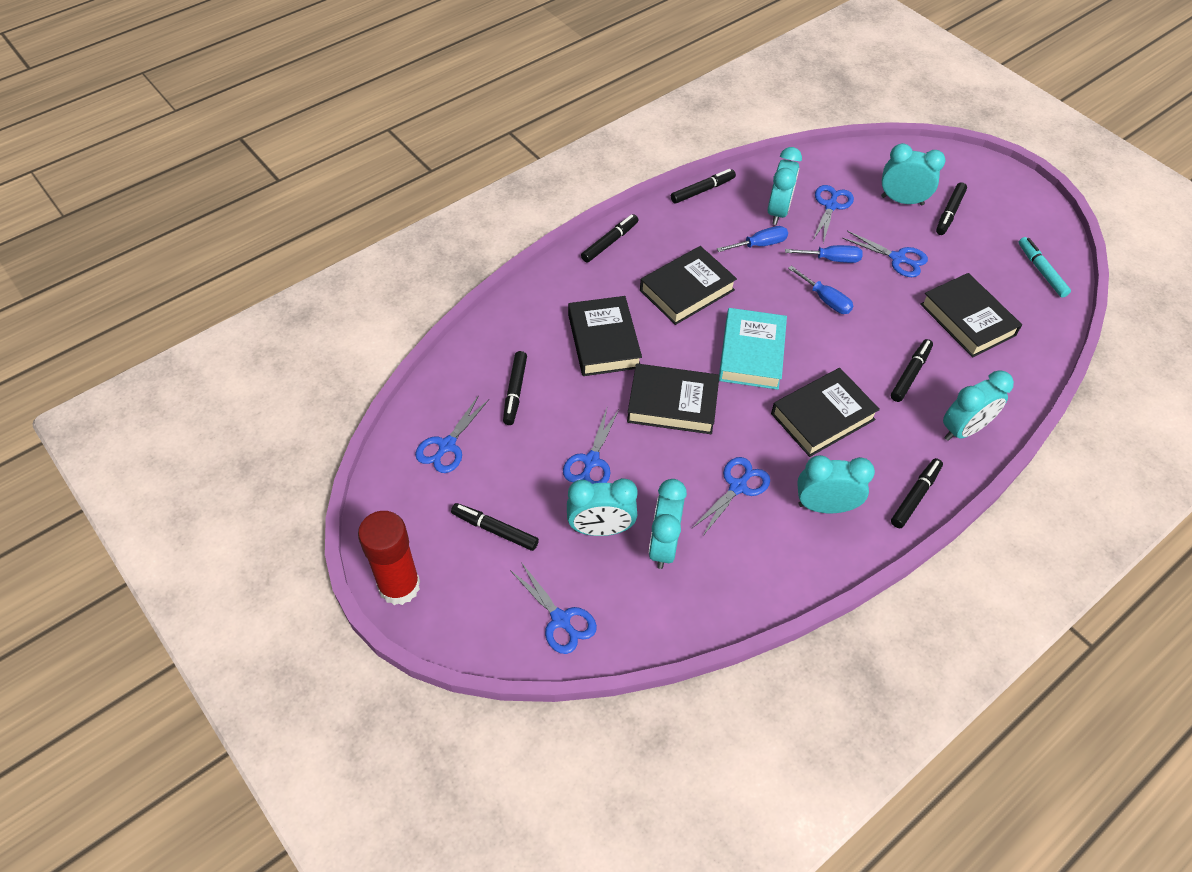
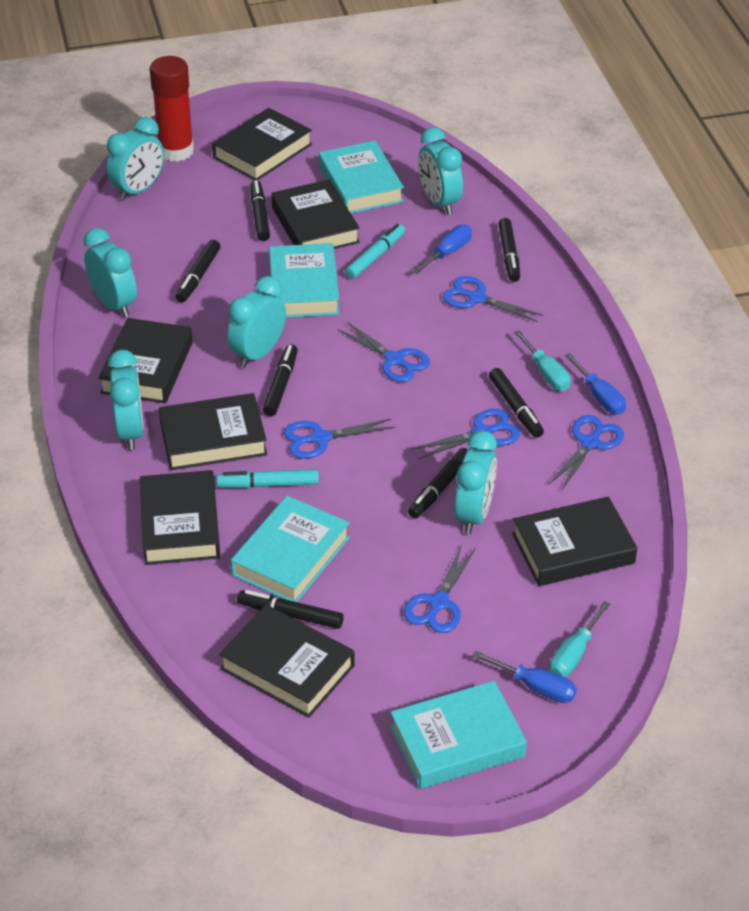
black book: 5 -> 7
turquoise book: 1 -> 4
turquoise marker: 1 -> 2
turquoise screwdriver: 0 -> 2

